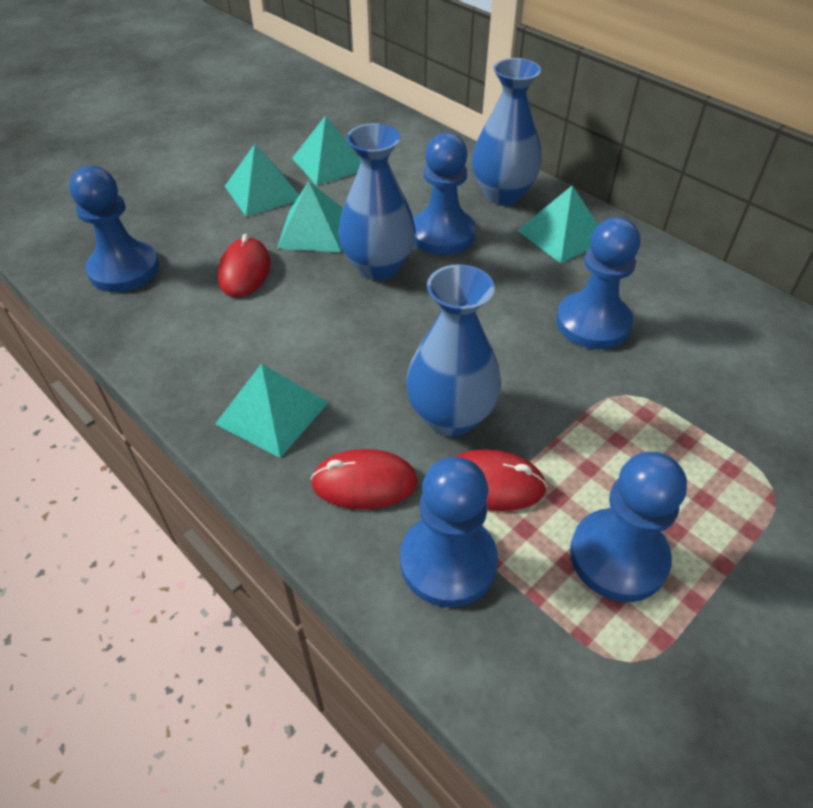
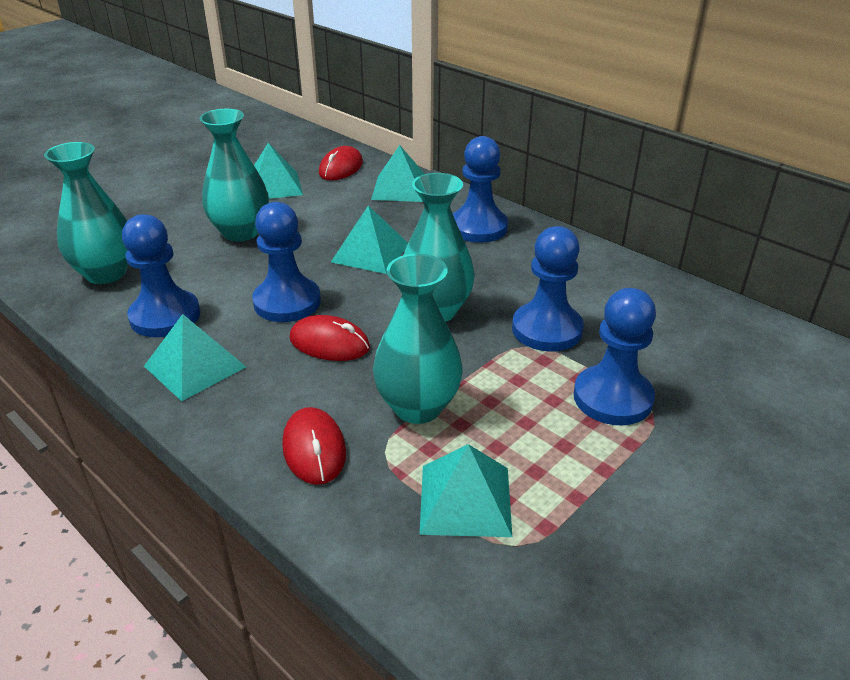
blue vase: 3 -> 0
turquoise vase: 0 -> 4

